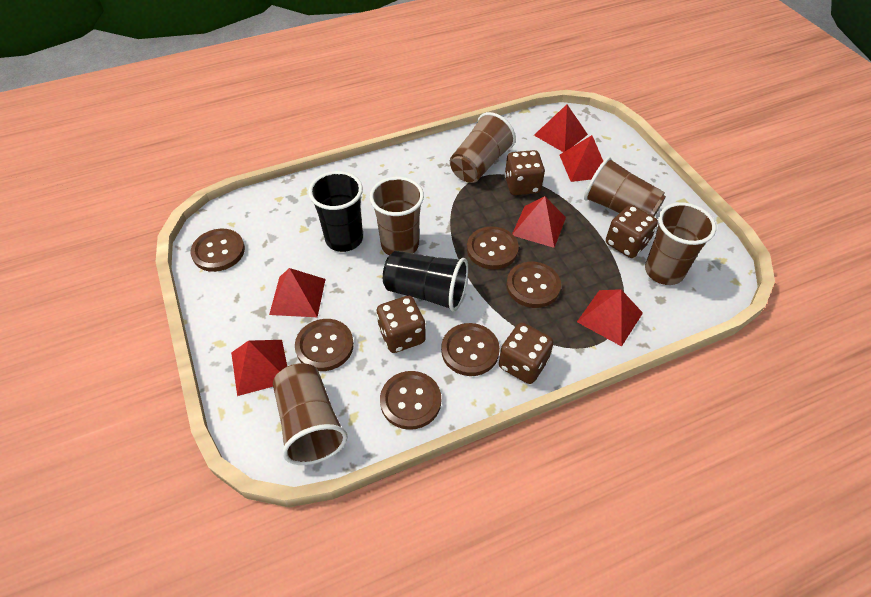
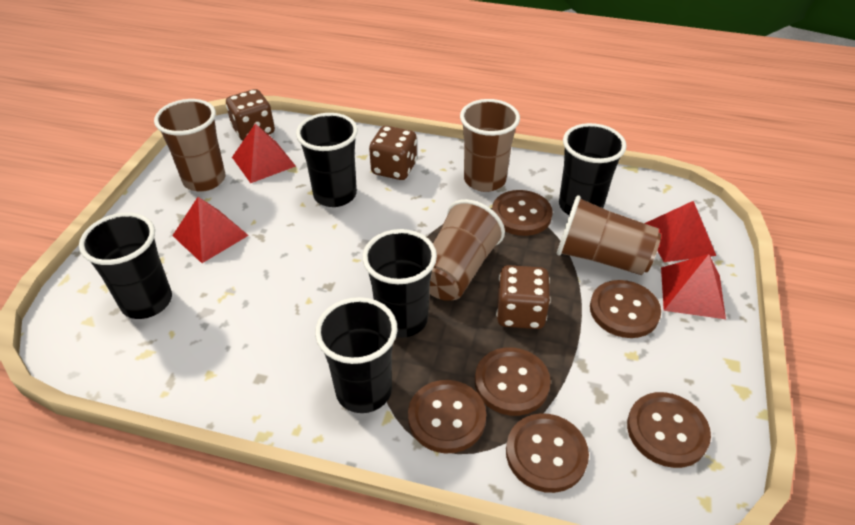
black cup: 2 -> 5
brown cup: 5 -> 4
brown dice: 4 -> 3
red pyramid: 6 -> 4

